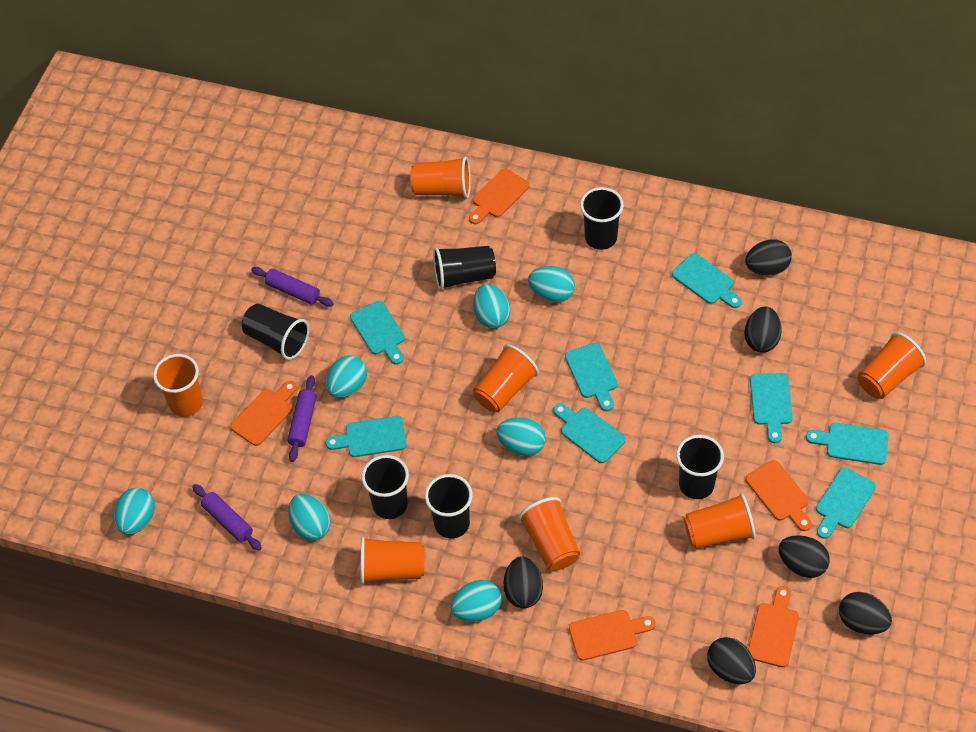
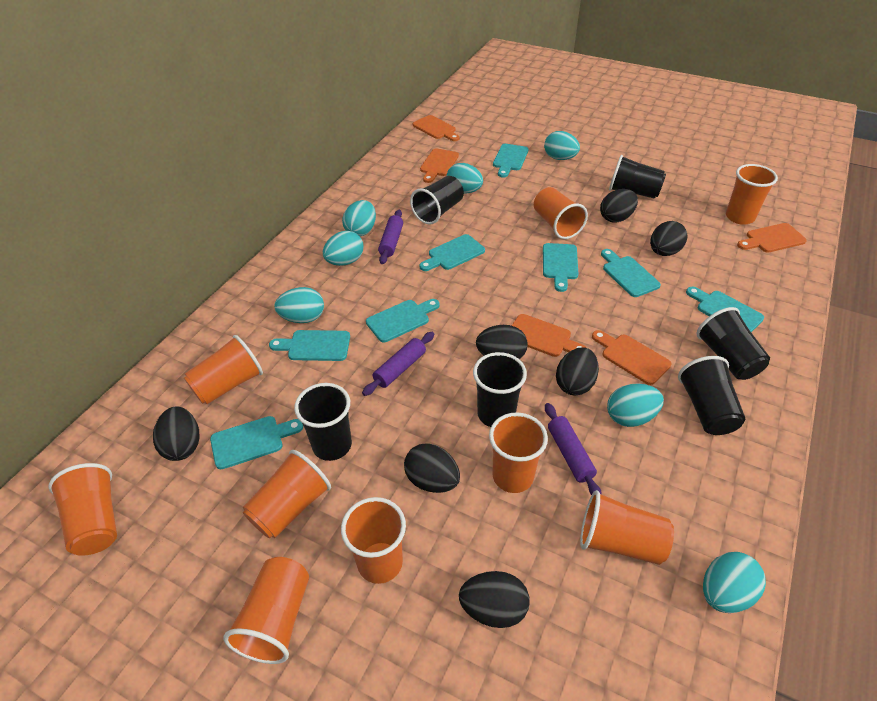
black egg: 6 -> 7
orange cup: 7 -> 9

